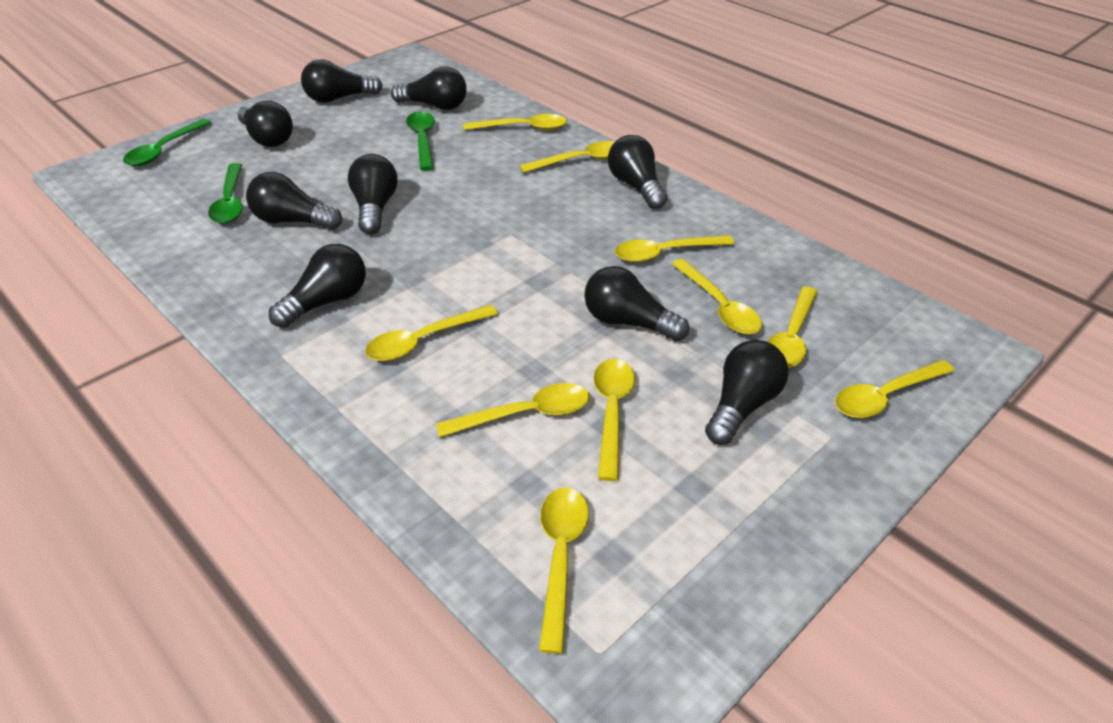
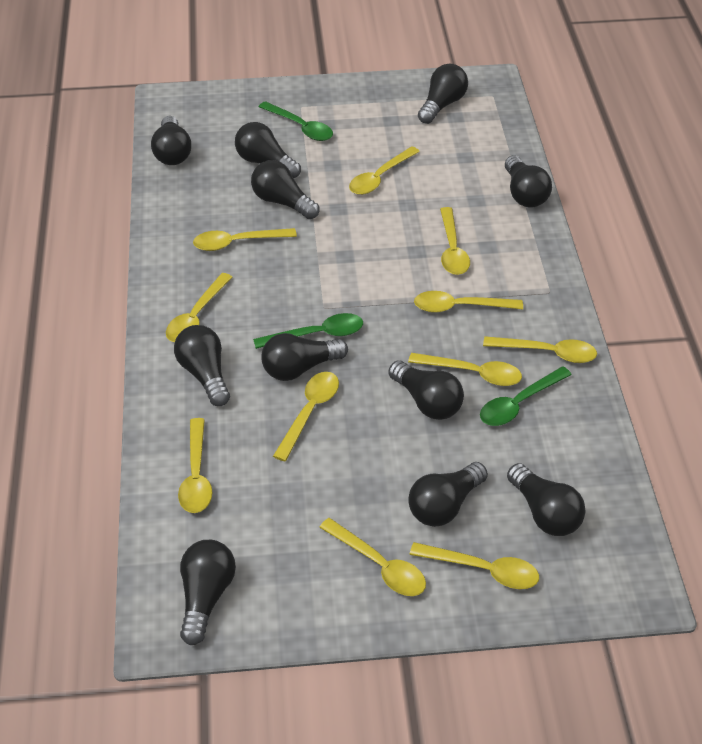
black light bulb: 9 -> 11
yellow spoon: 10 -> 11

